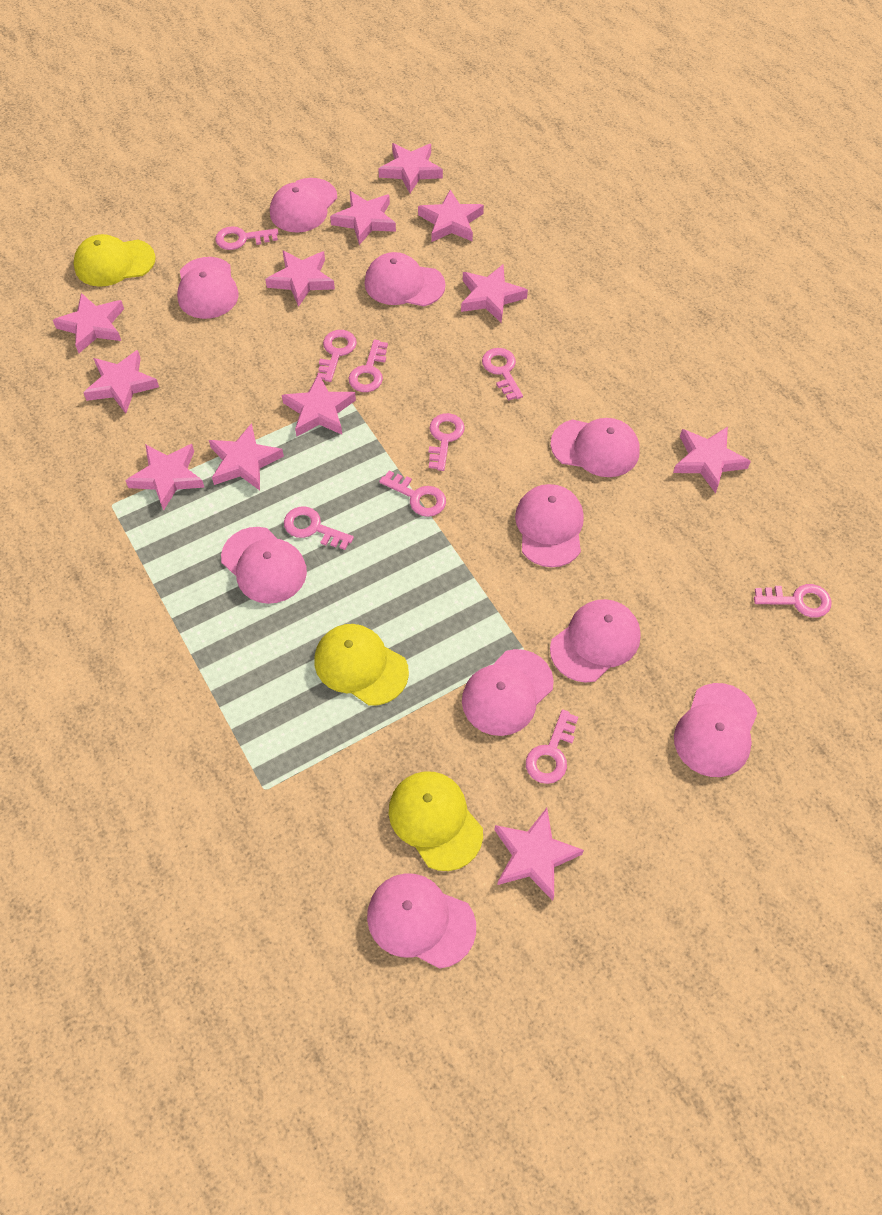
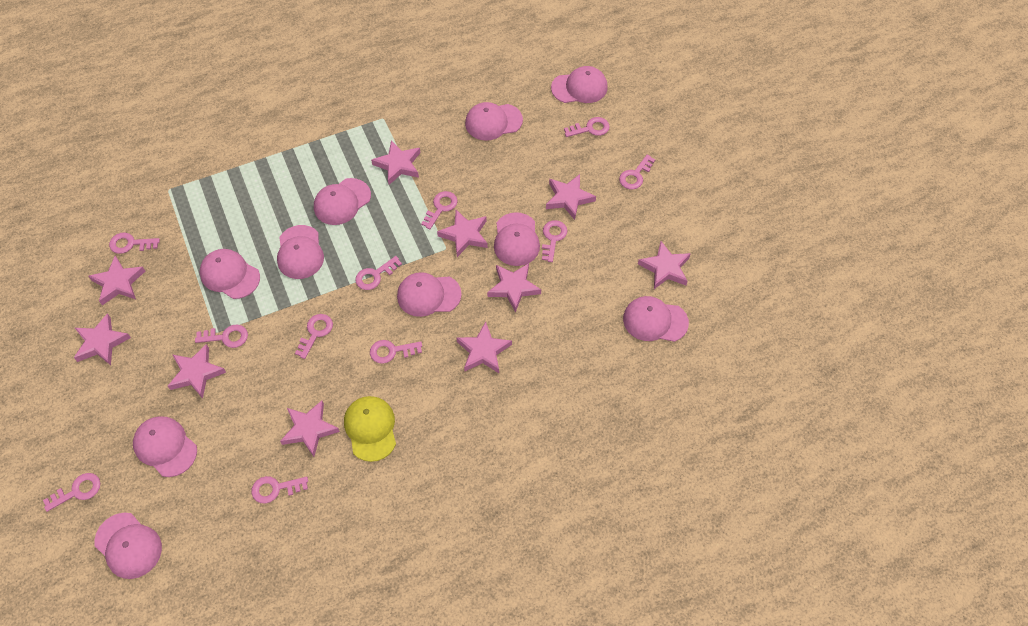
pink key: 9 -> 11
pink star: 12 -> 10
yellow cap: 3 -> 1

